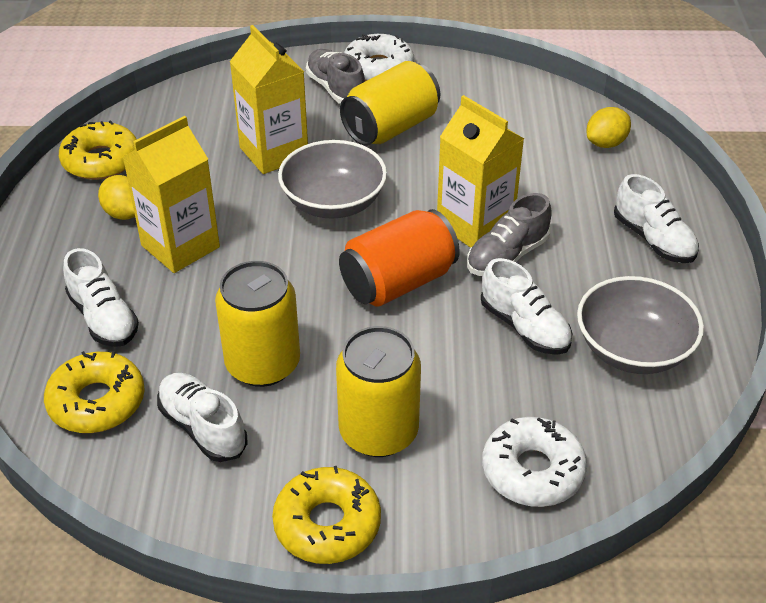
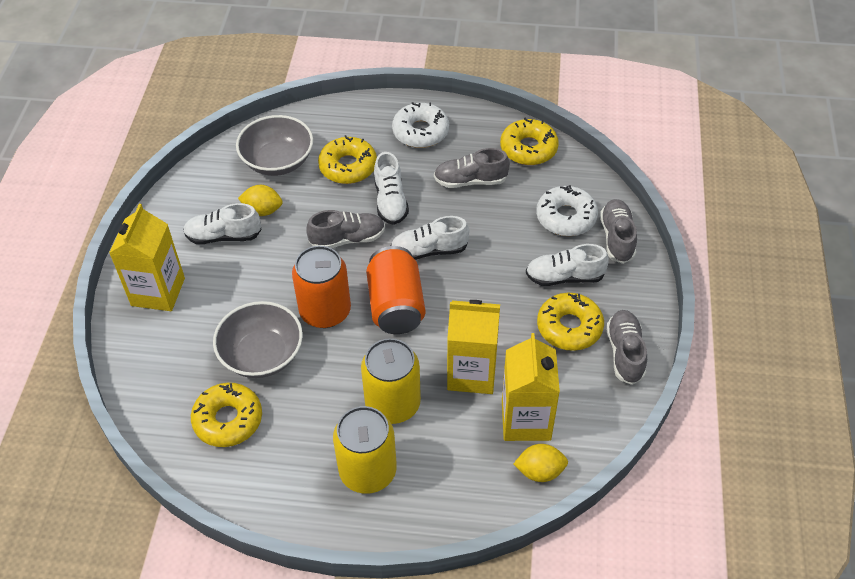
grey shoe: 2 -> 4
orange can: 1 -> 2
yellow can: 3 -> 2
yellow donut: 3 -> 4

